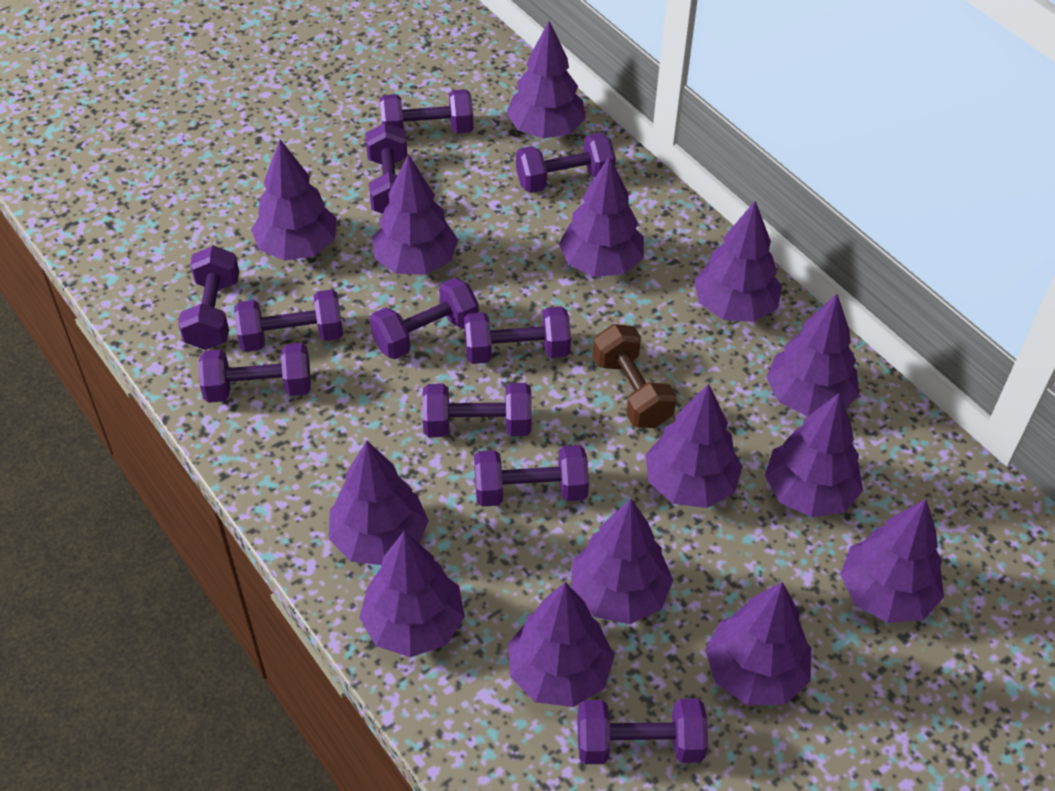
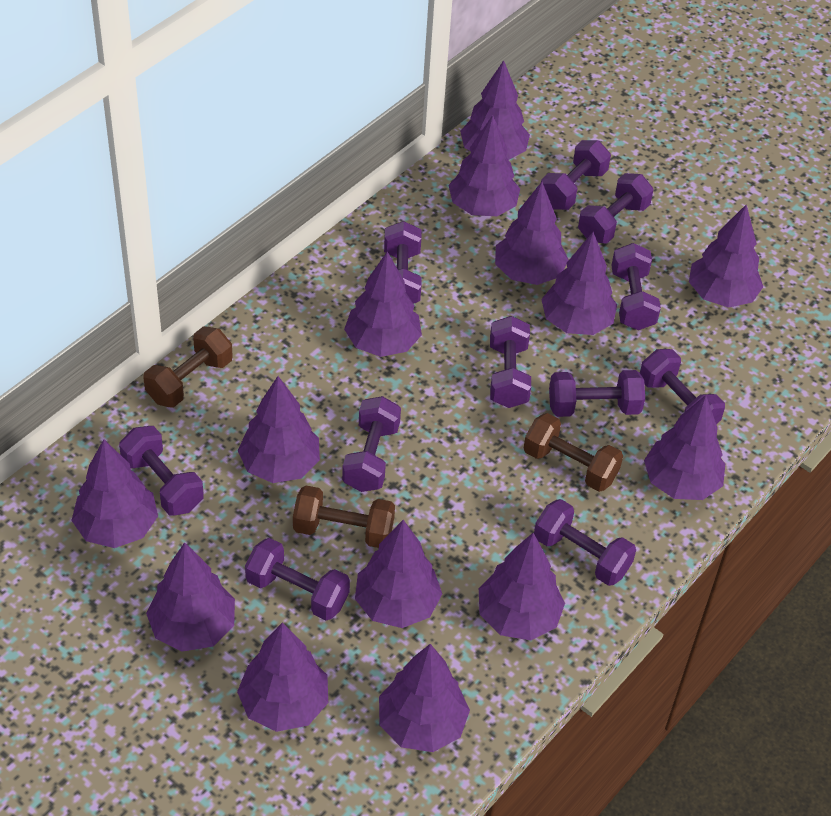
brown dumbbell: 1 -> 3

